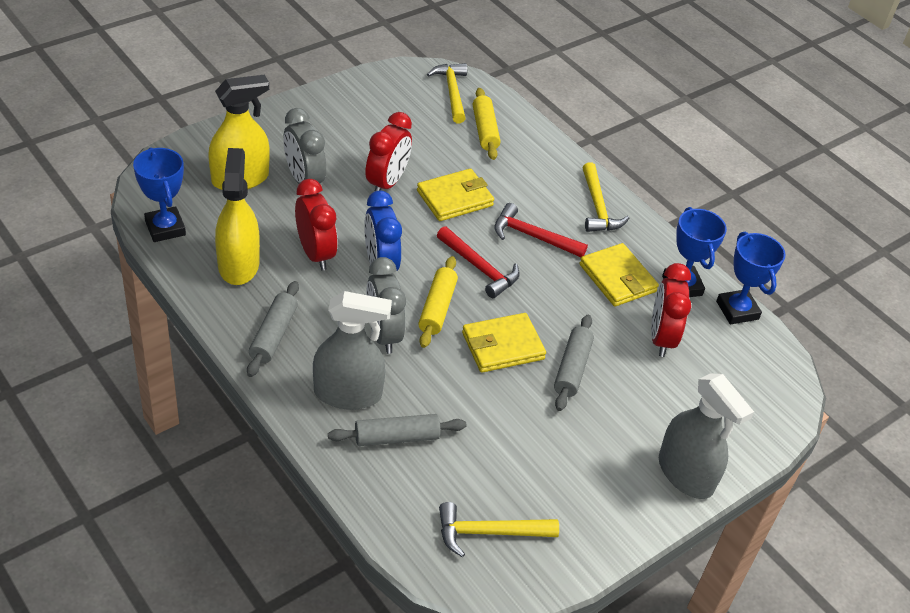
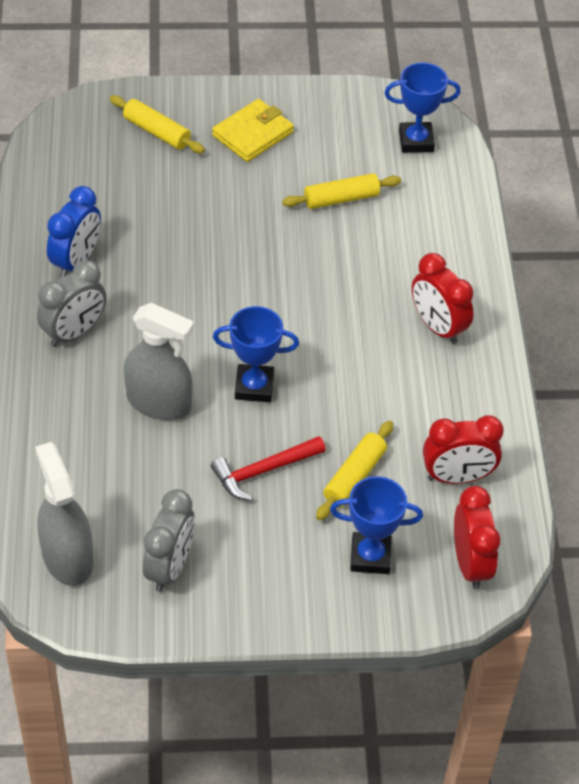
grey rolling pin: 3 -> 0
red hammer: 2 -> 1
yellow hammer: 3 -> 0
yellow rolling pin: 2 -> 3
yellow spray bottle: 2 -> 0
yellow wallet: 3 -> 1

